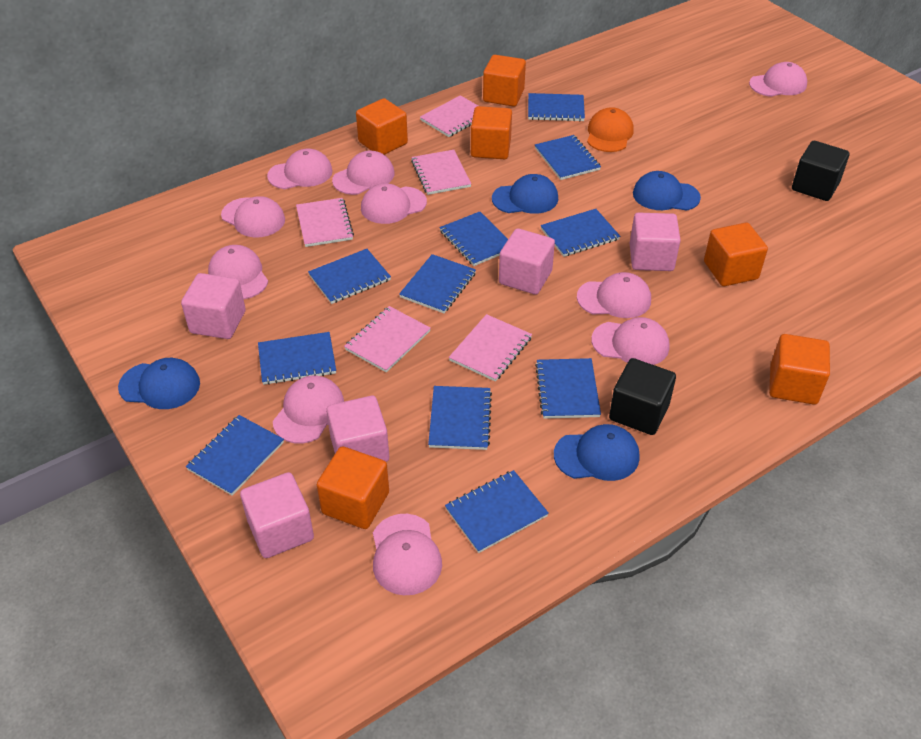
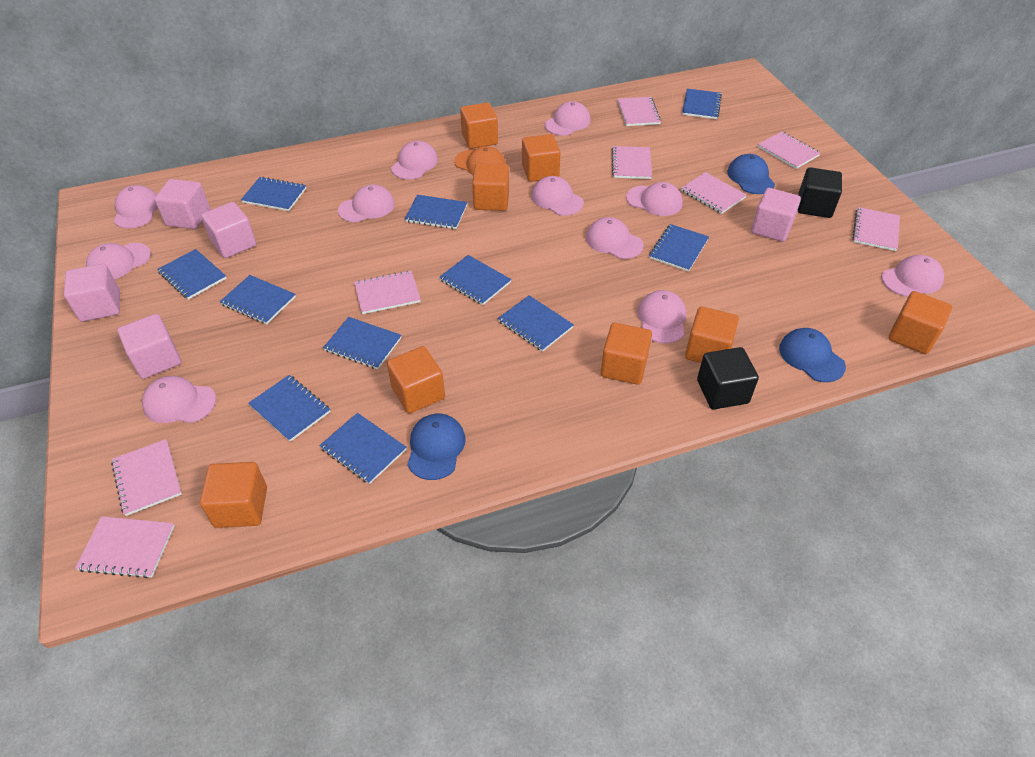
blue cap: 4 -> 3
orange cube: 6 -> 8
pink cap: 10 -> 11
pink notebook: 5 -> 8

